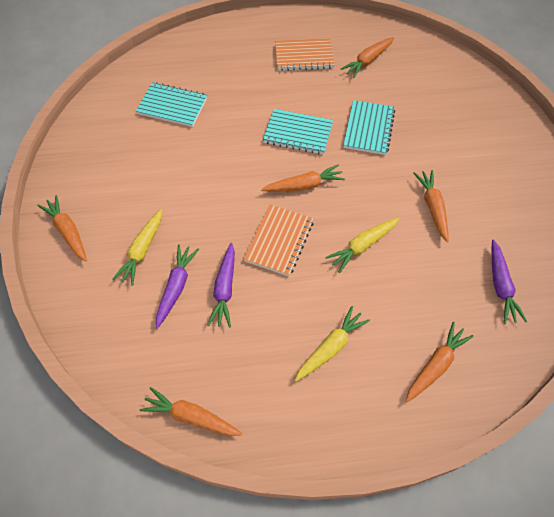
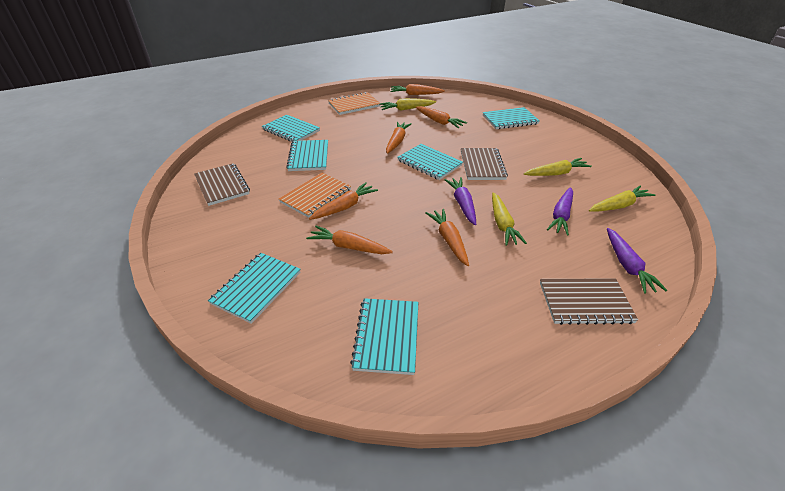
brown notebook: 0 -> 3
turquoise notebook: 3 -> 6
yellow carrot: 3 -> 4

